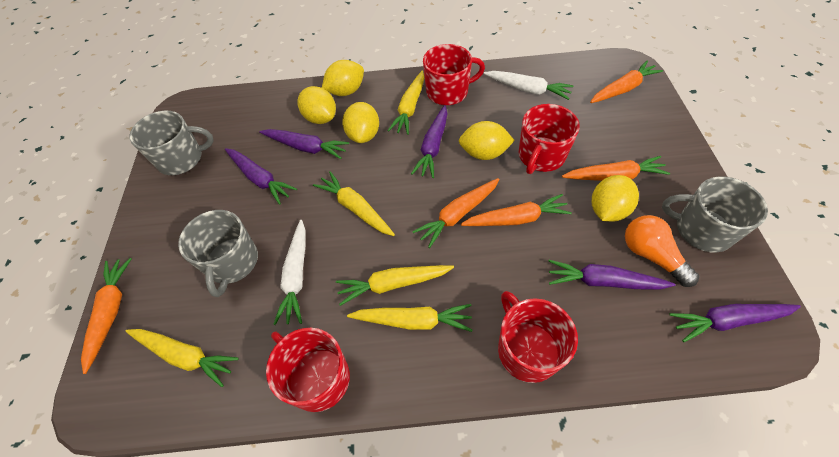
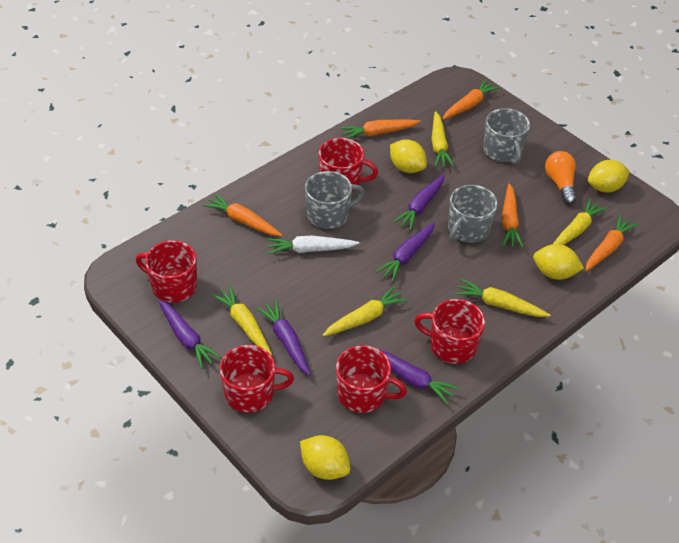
red mug: 4 -> 5
white carrot: 2 -> 1
yellow lemon: 5 -> 4

